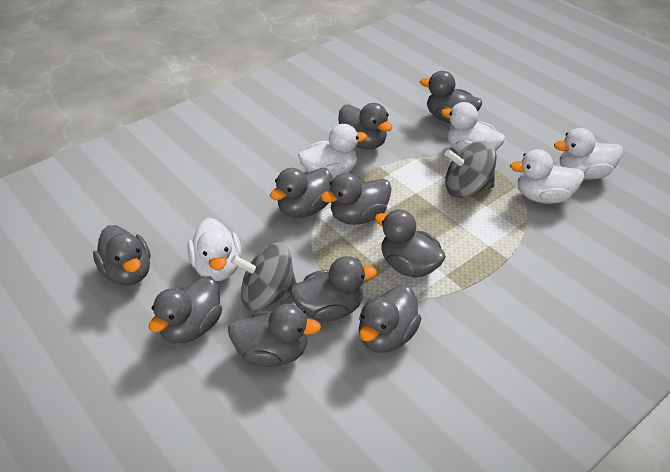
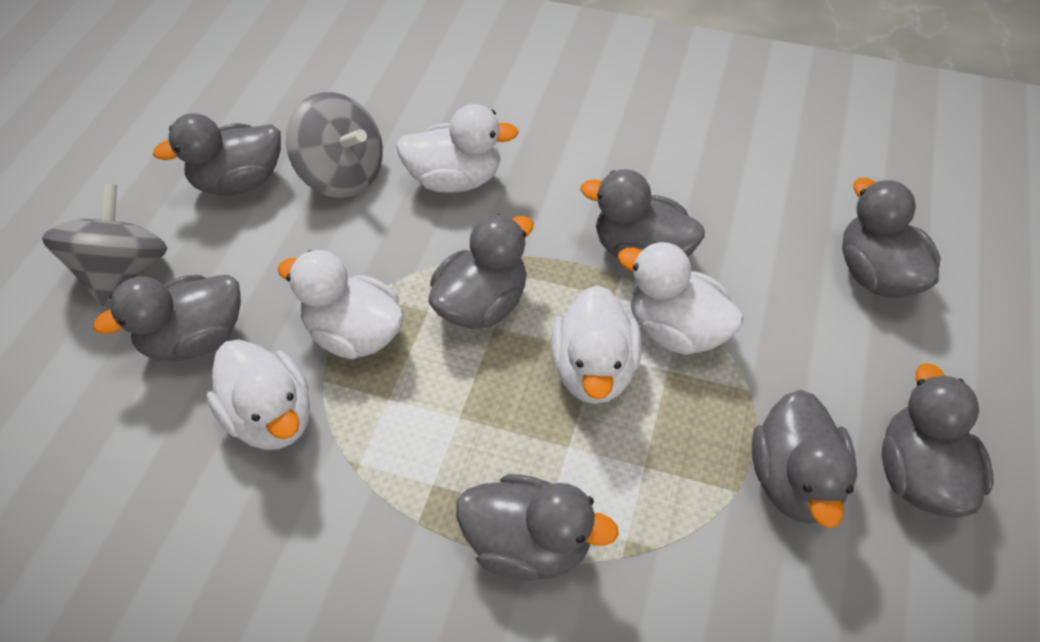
grey duck: 10 -> 8

